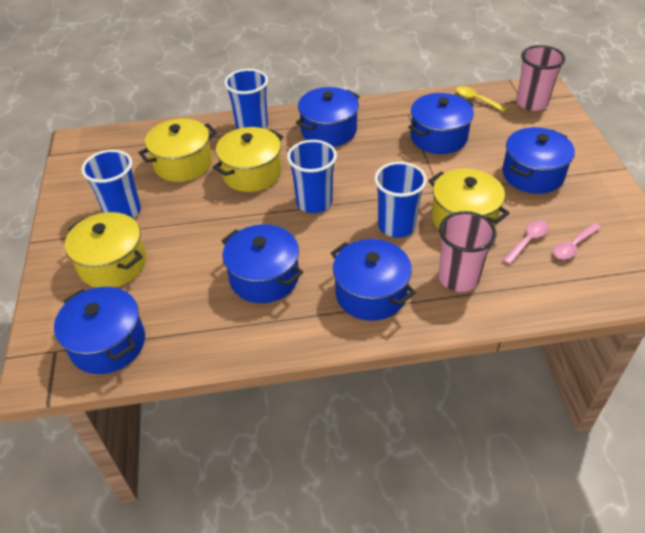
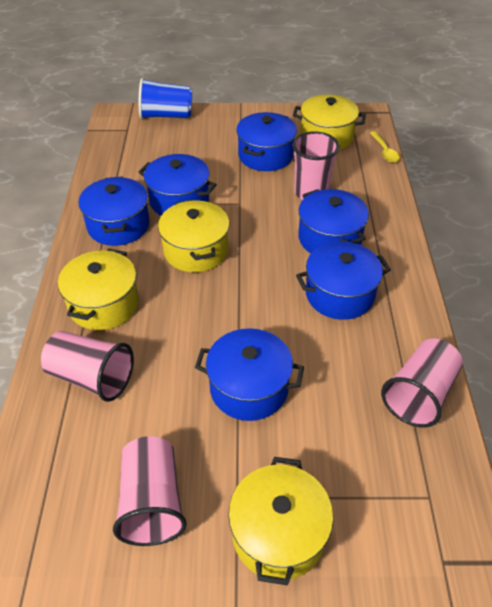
blue cup: 4 -> 1
pink cup: 2 -> 4
pink spoon: 2 -> 0

